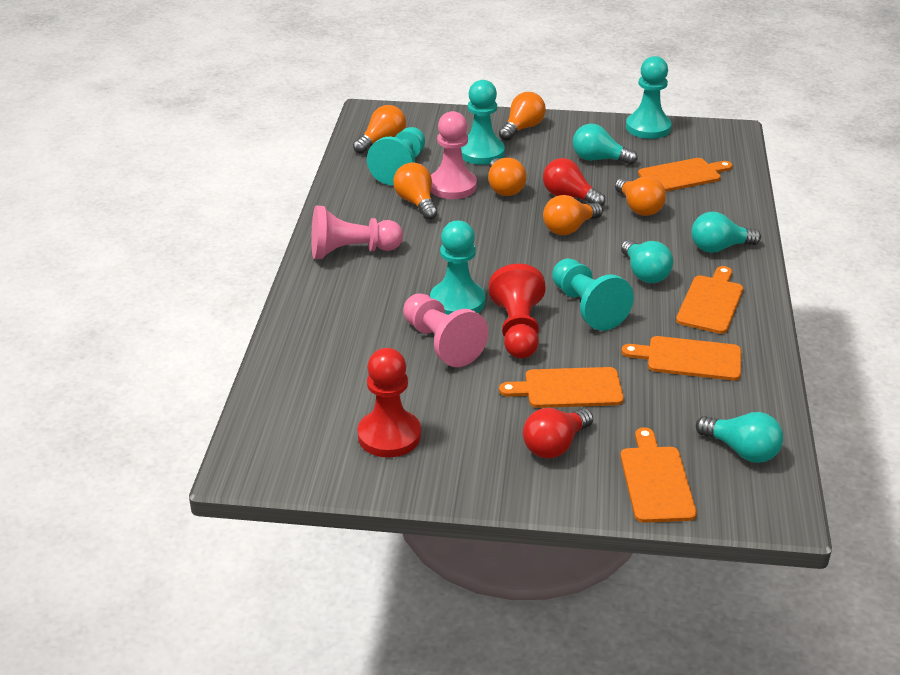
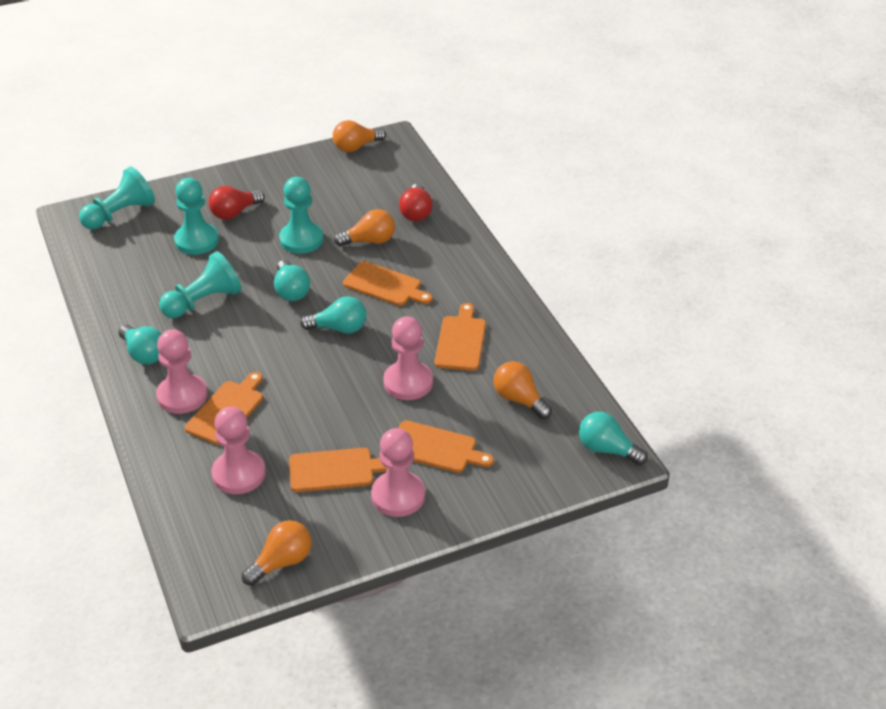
orange light bulb: 6 -> 4
pink pawn: 3 -> 4
red pawn: 2 -> 0
turquoise pawn: 5 -> 4

